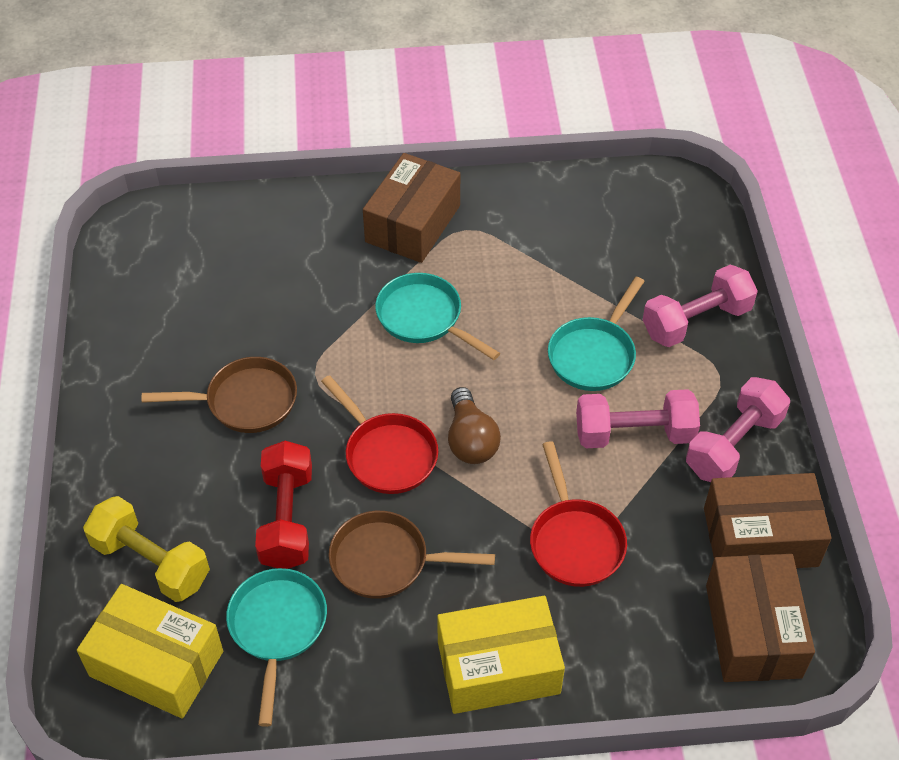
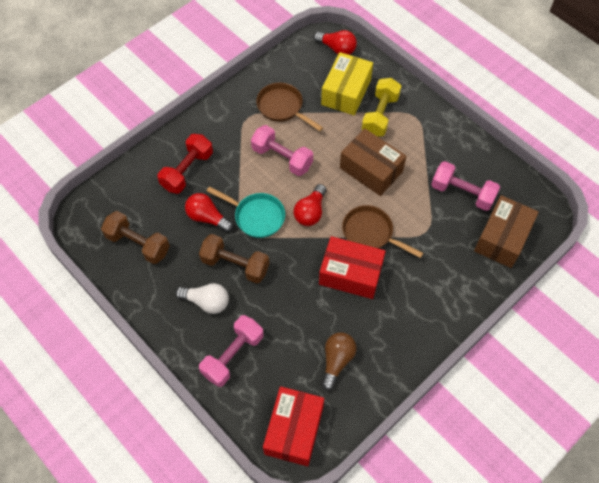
brown box: 3 -> 2
brown dumbbell: 0 -> 2
red box: 0 -> 2
red light bulb: 0 -> 3
red pan: 2 -> 0
turquoise pan: 3 -> 1
white light bulb: 0 -> 1
yellow box: 2 -> 1

